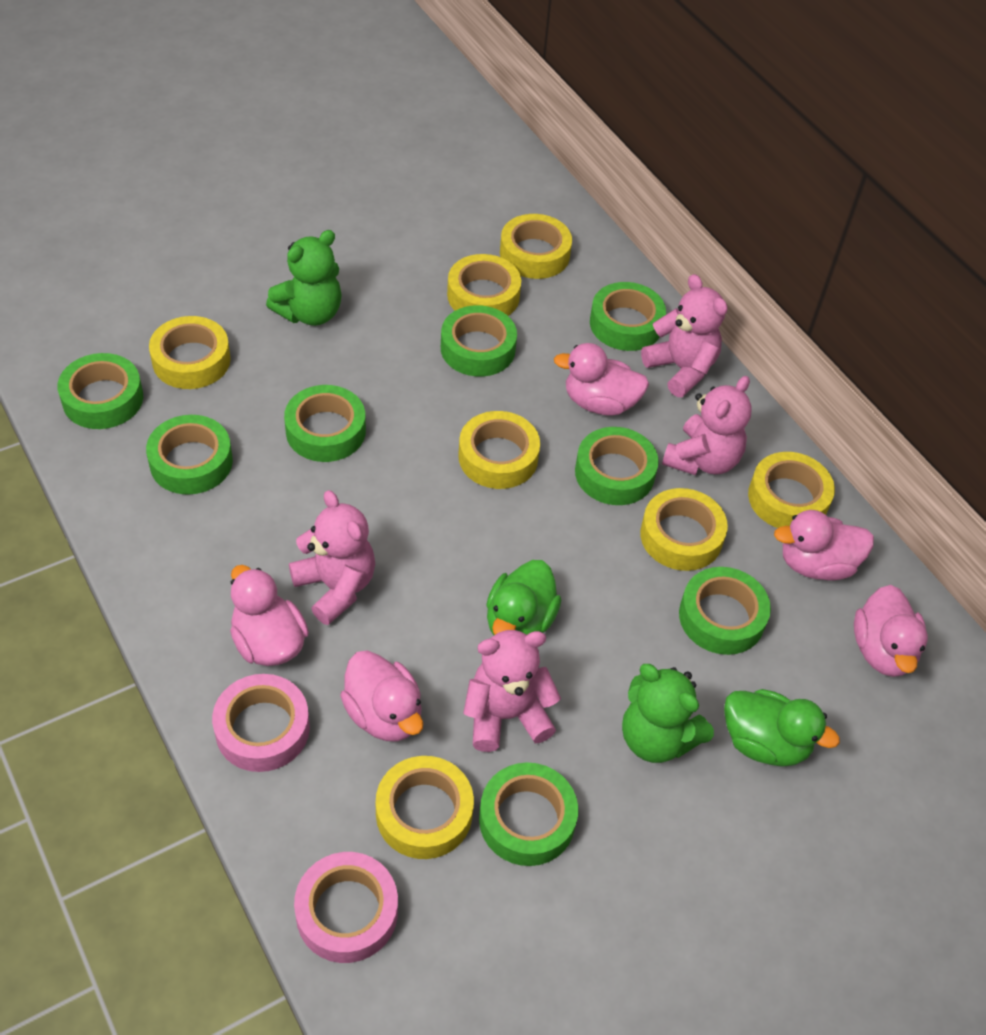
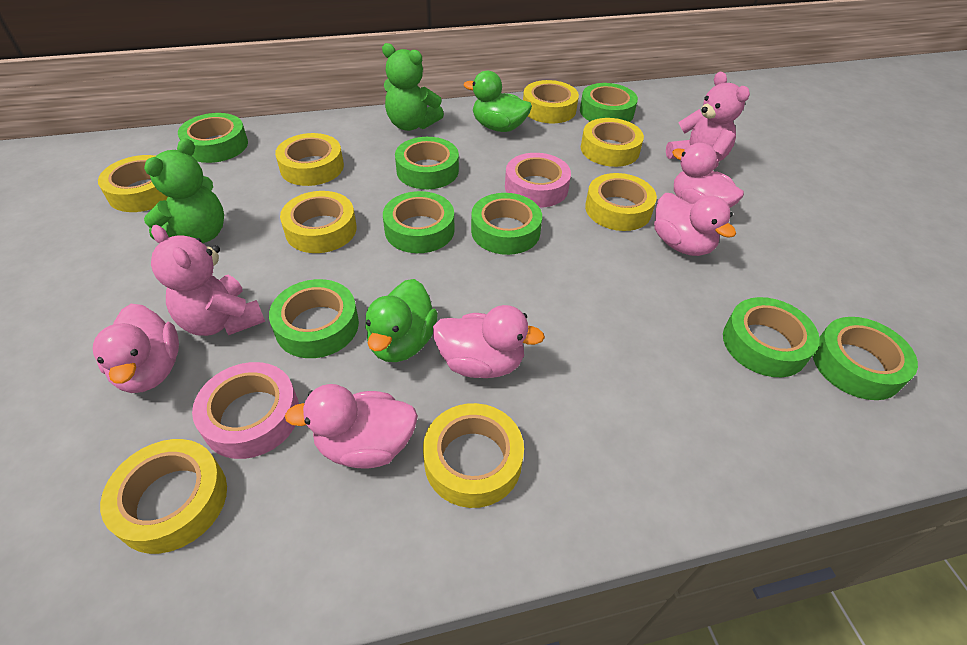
pink teddy bear: 4 -> 2
yellow tape: 7 -> 8

